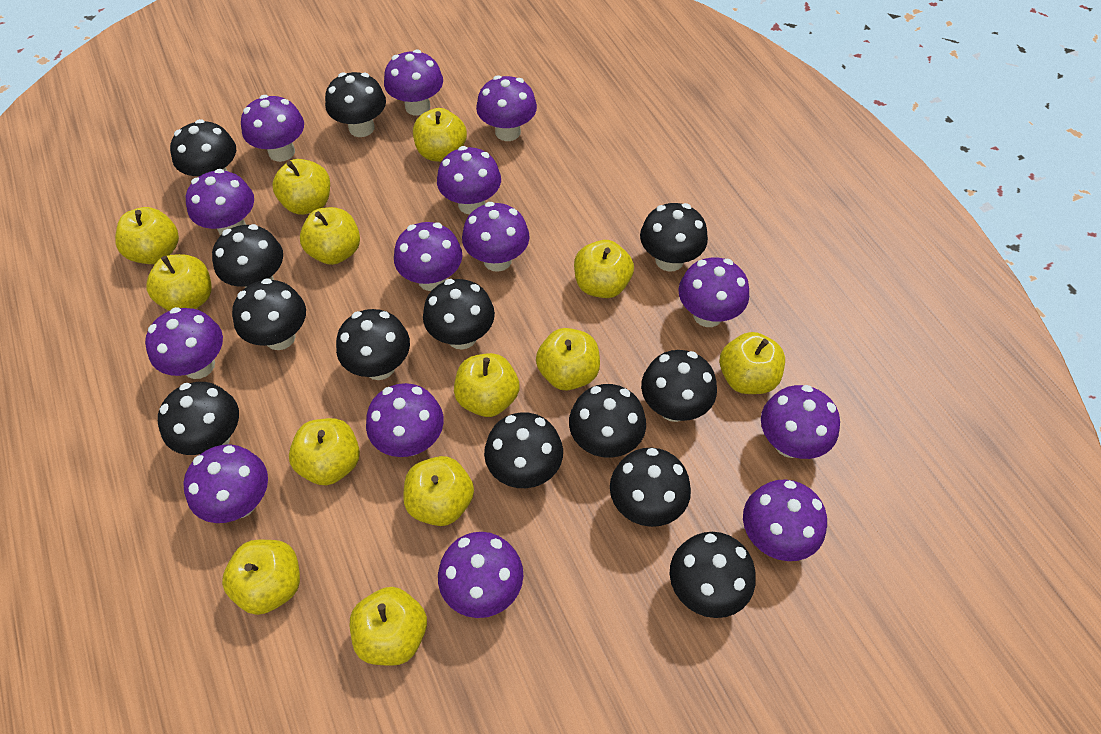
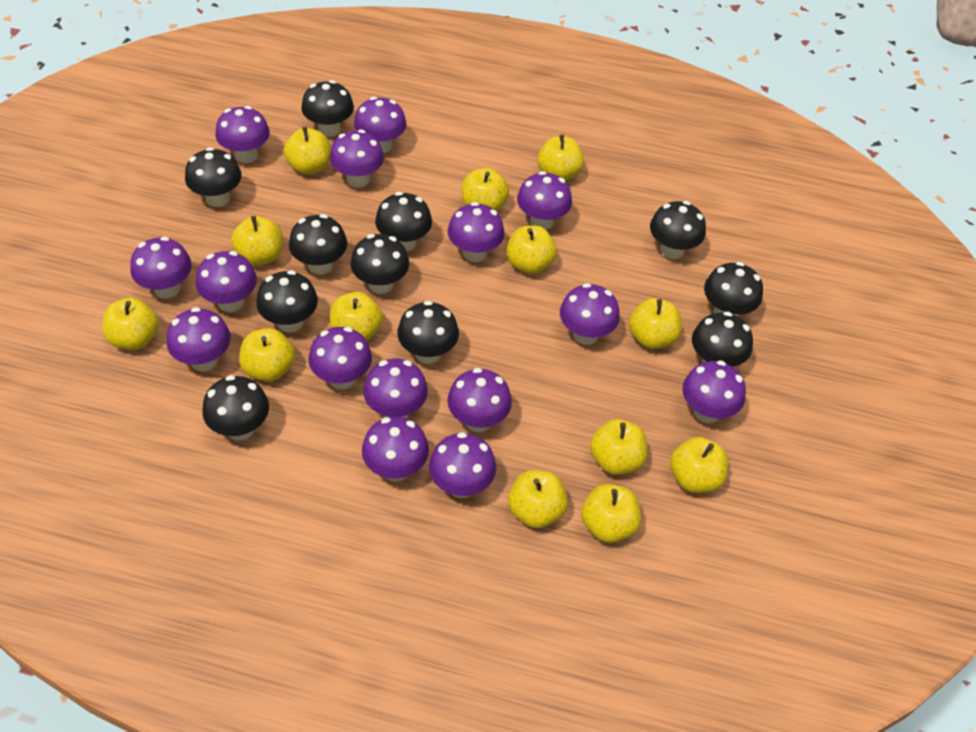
black mushroom: 13 -> 11
purple mushroom: 14 -> 15

